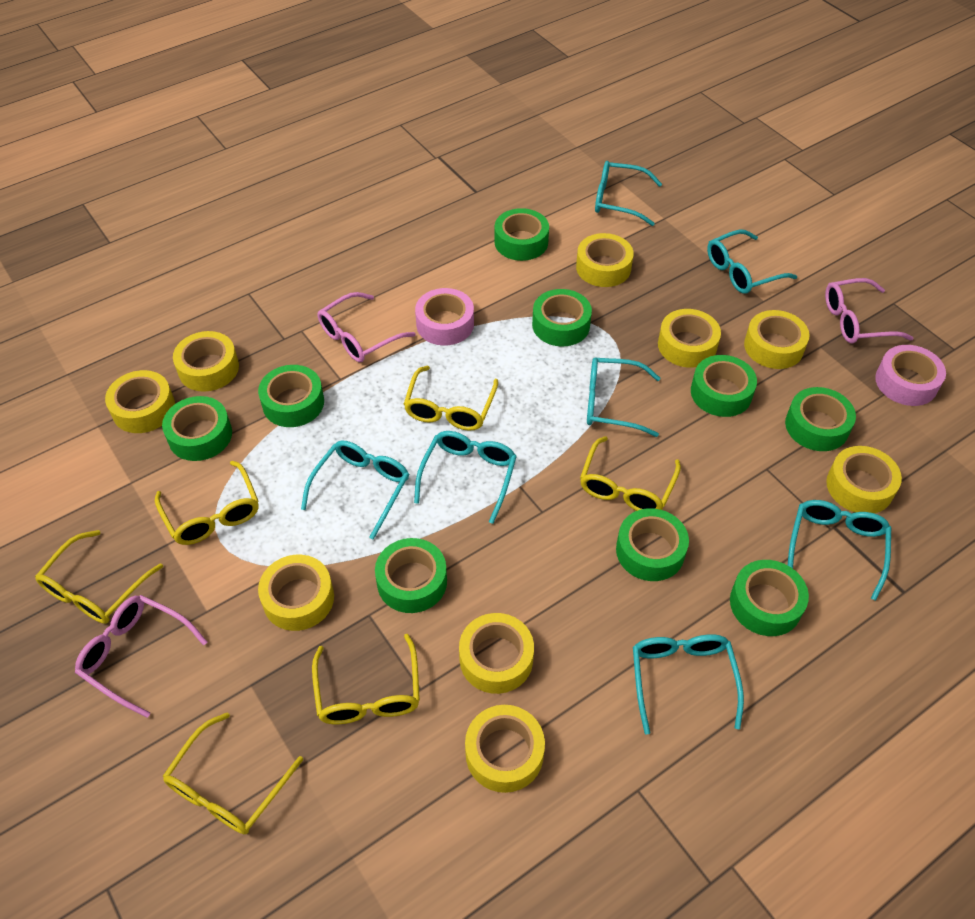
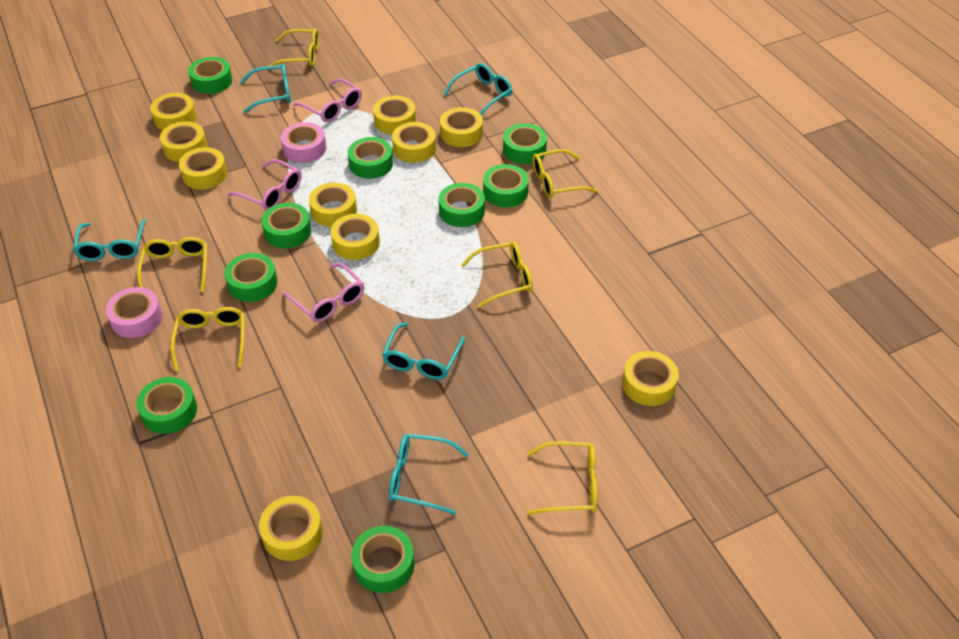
turquoise glasses: 7 -> 5
yellow tape: 9 -> 10

